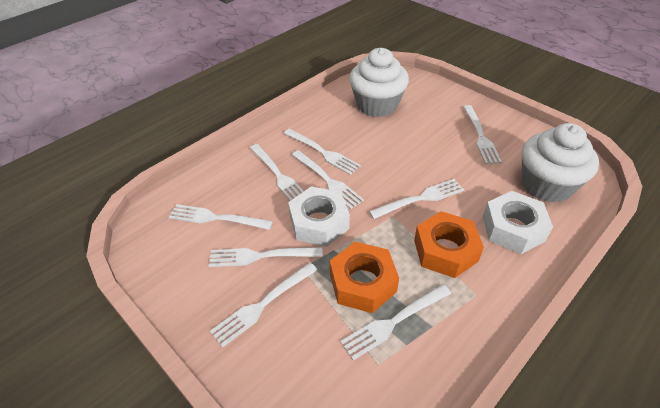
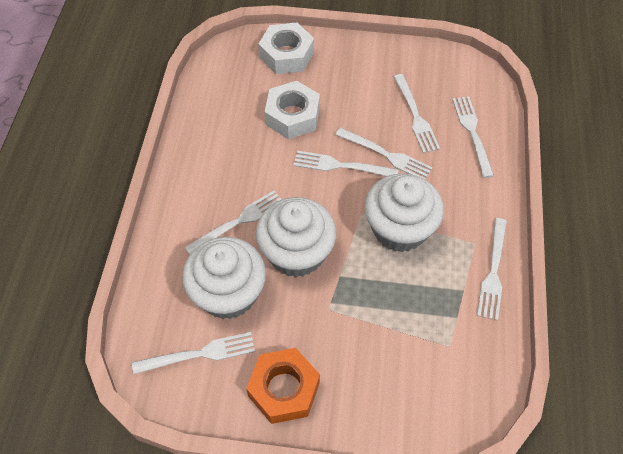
orange nut: 2 -> 1
white cupcake: 2 -> 3
white fork: 9 -> 7

